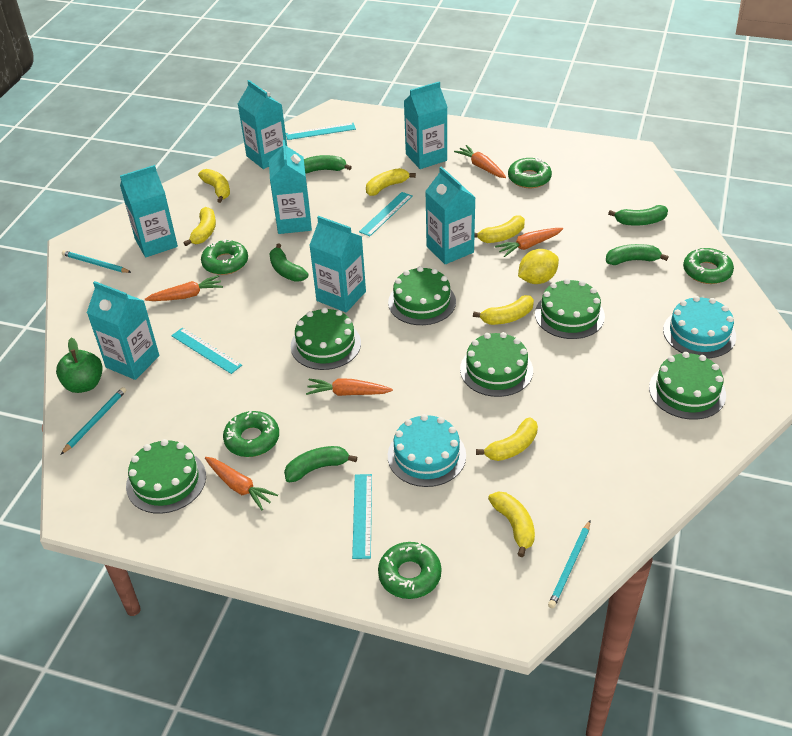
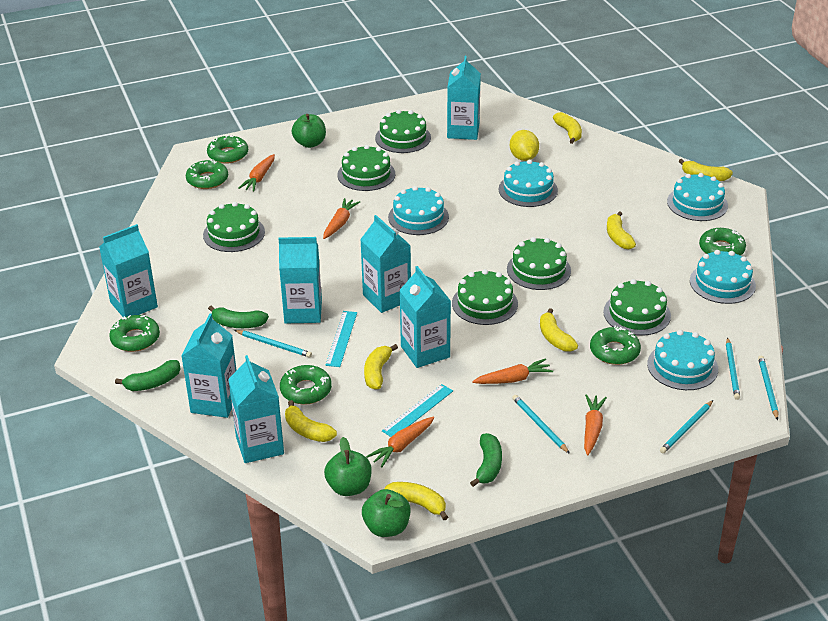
green apple: 1 -> 3
green banana: 5 -> 3
green donut: 5 -> 6
turquoise cake: 2 -> 5
turquoise pencil: 3 -> 5
turquoise ruler: 4 -> 2

